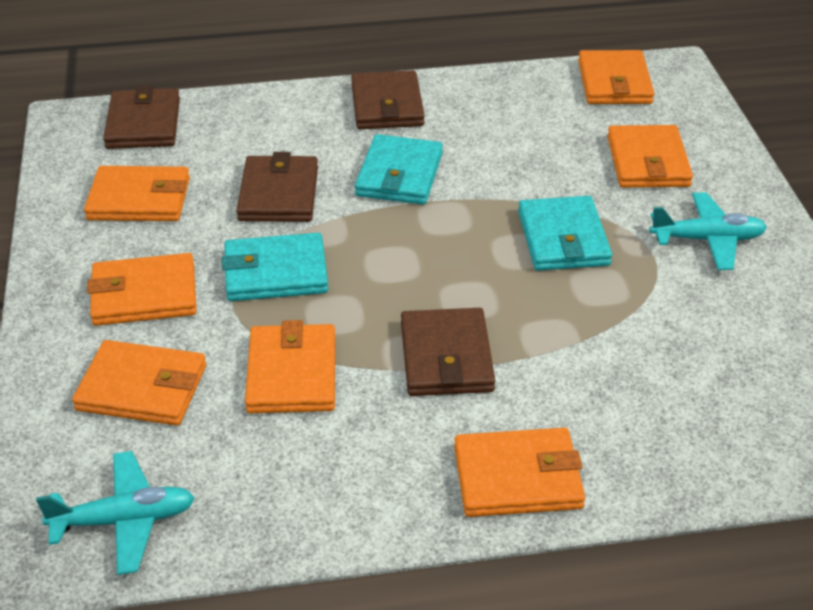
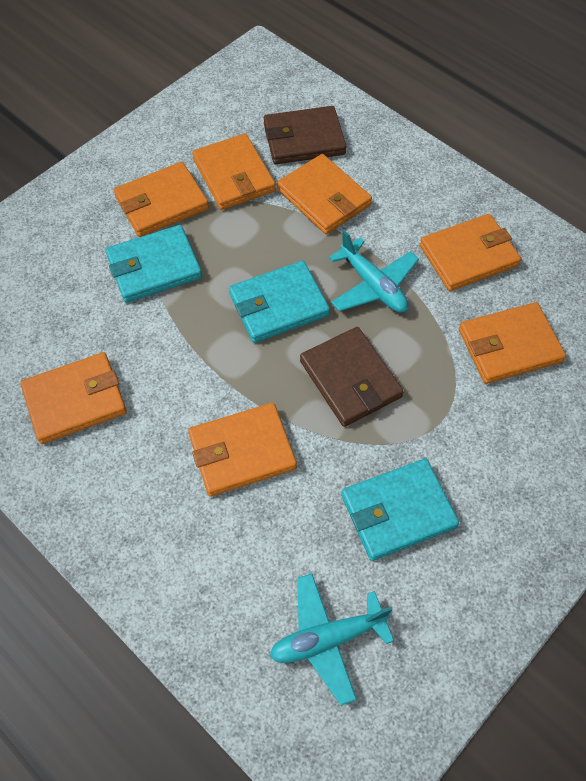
brown wallet: 4 -> 2

